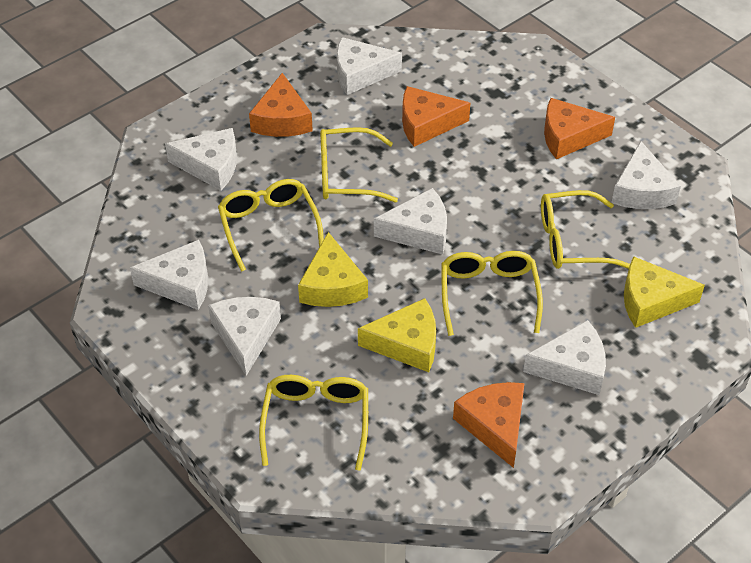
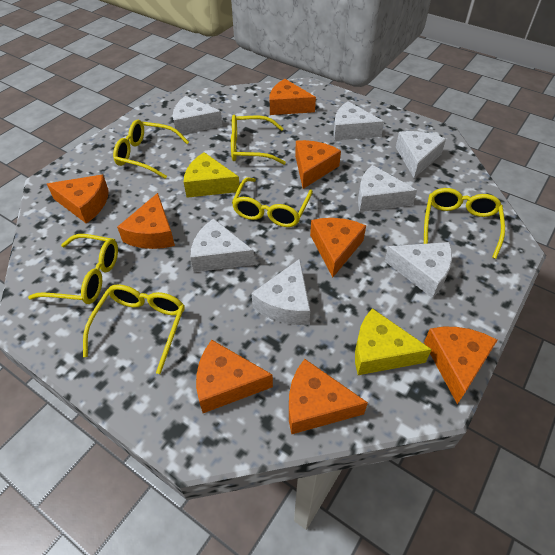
orange cheese: 4 -> 8
yellow cheese: 3 -> 2
yellow glasses: 5 -> 6

